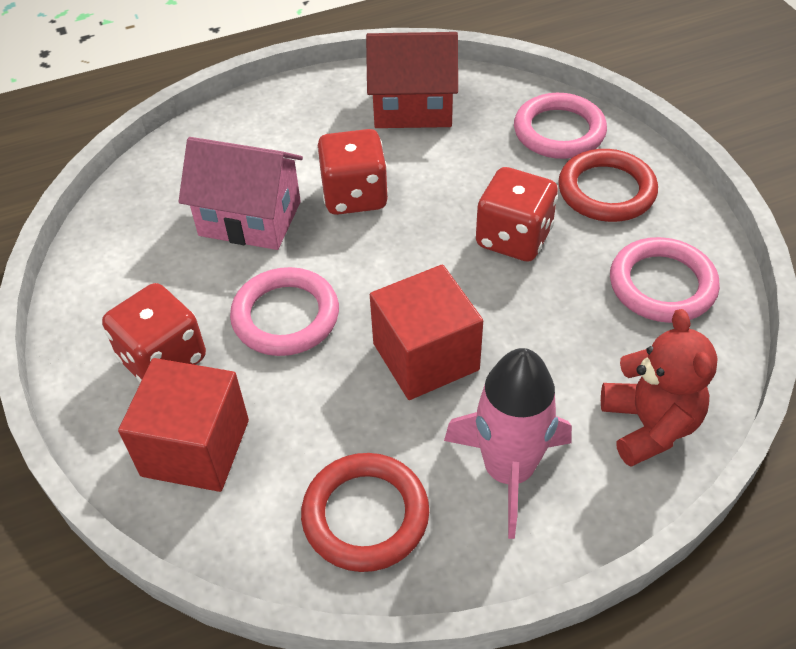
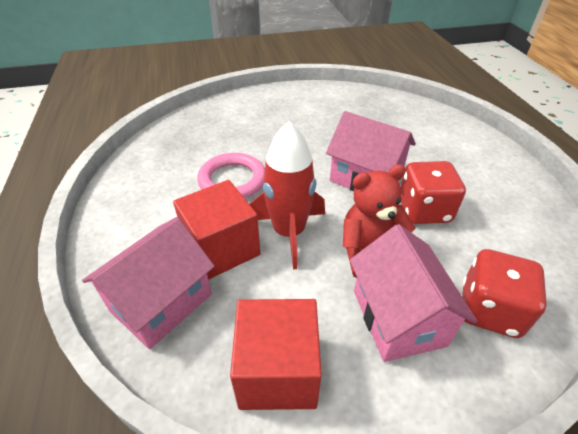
pink house: 1 -> 3
pink ring: 3 -> 1
pink rocket: 1 -> 0
red dice: 3 -> 2
red house: 1 -> 0
red ring: 2 -> 0
red rocket: 0 -> 1

